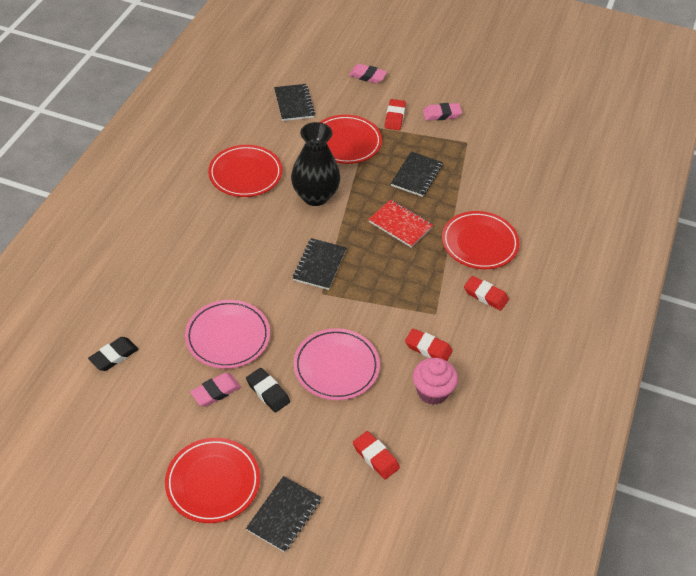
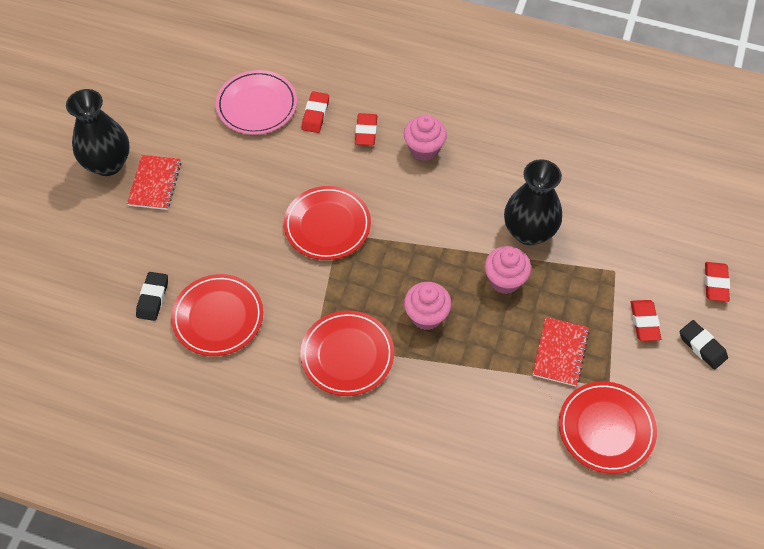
black notebook: 4 -> 0
black vase: 1 -> 2
pink cupcake: 1 -> 3
pink eraser: 3 -> 0
pink plate: 2 -> 1
red notebook: 1 -> 2

